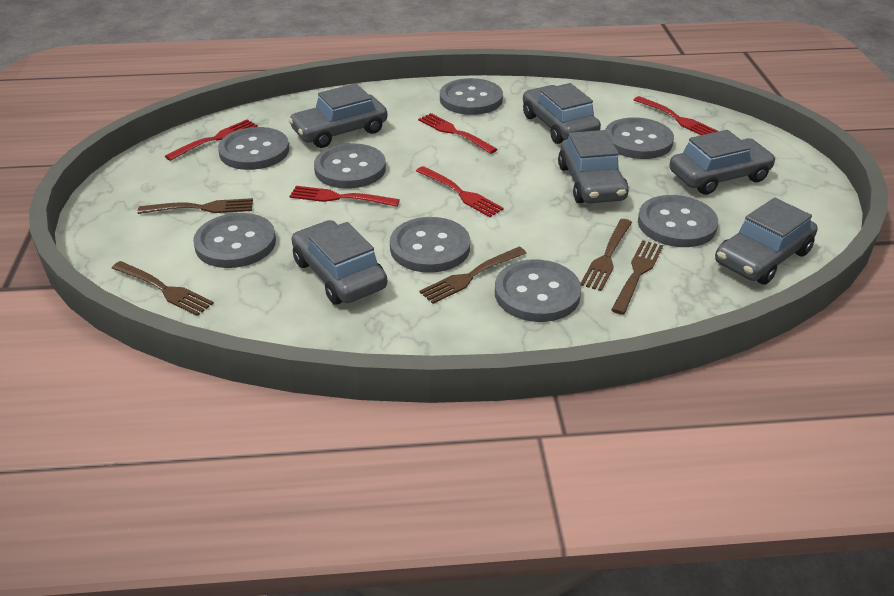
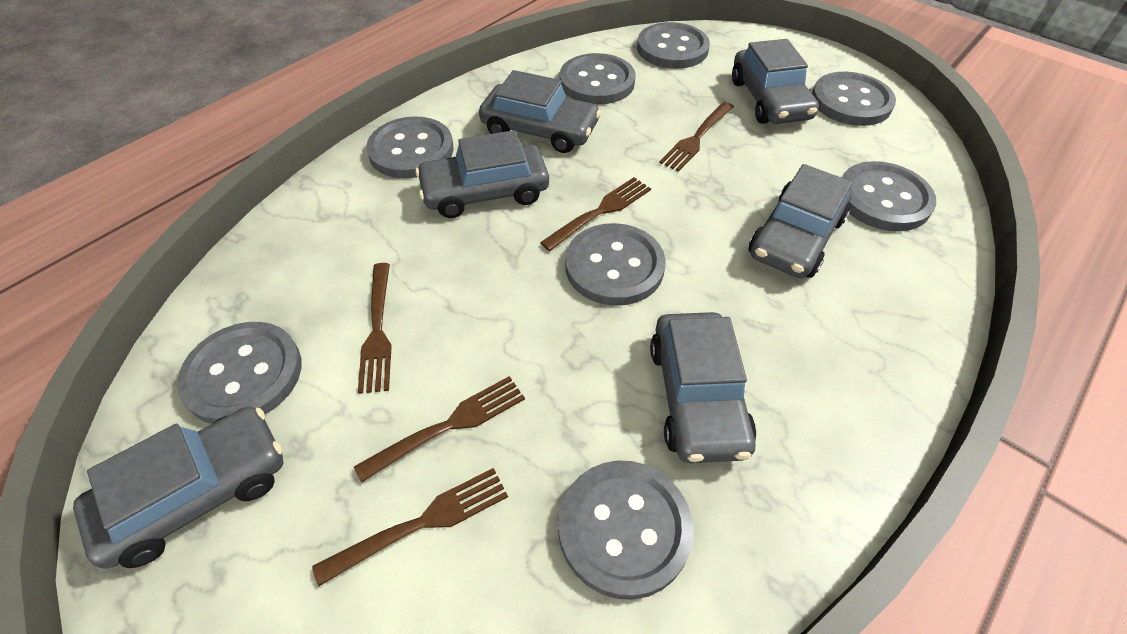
red fork: 5 -> 0

